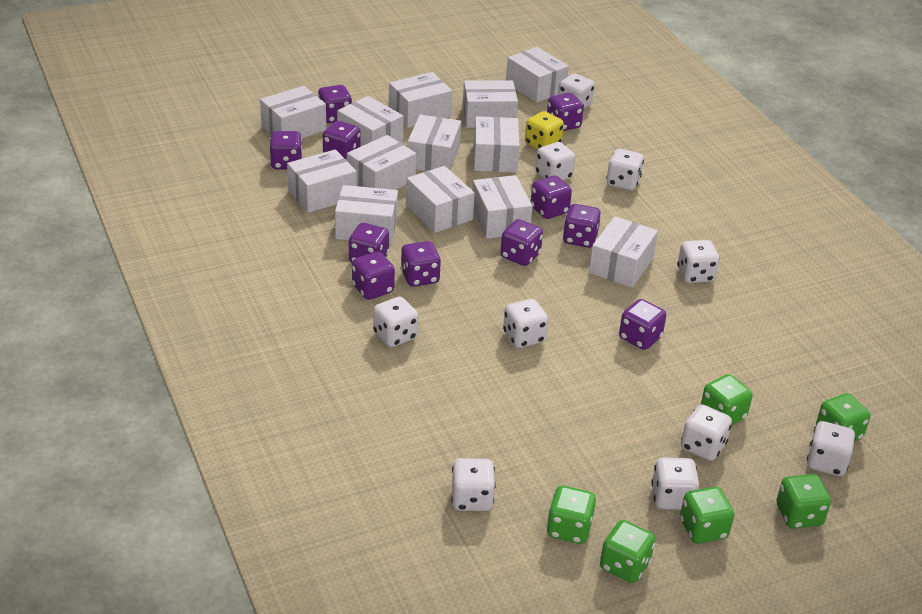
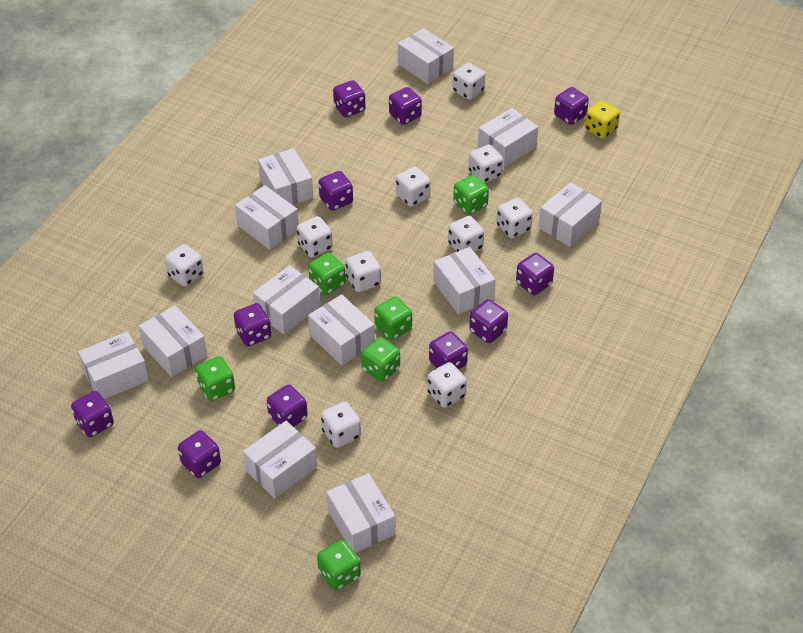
white box: 13 -> 12

